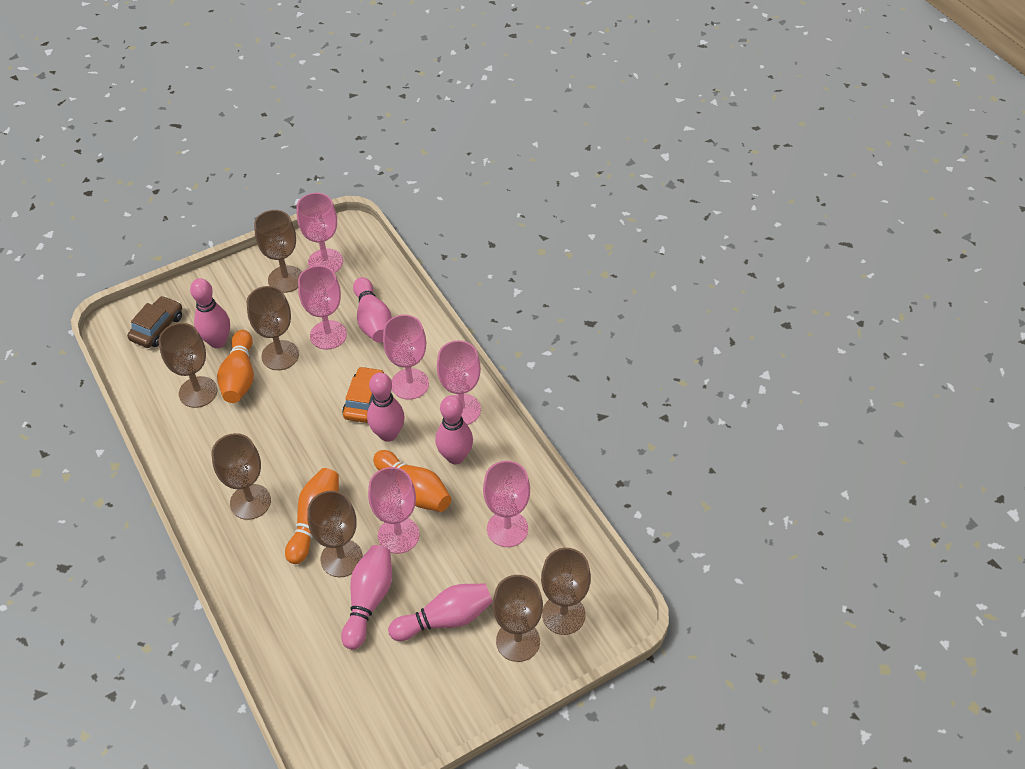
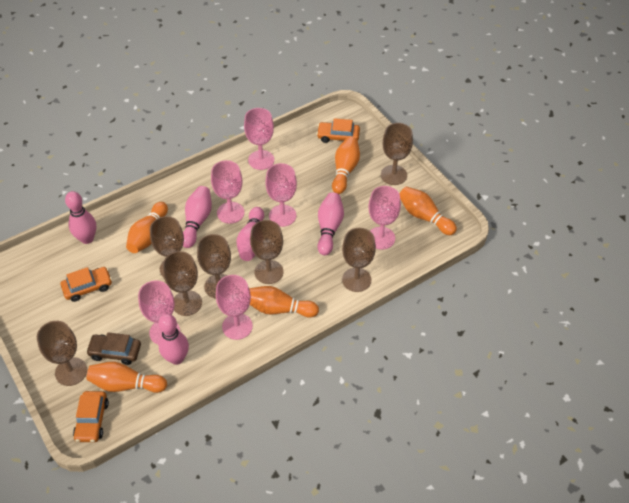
orange bowling pin: 3 -> 5
orange car: 1 -> 3
pink bowling pin: 6 -> 5

